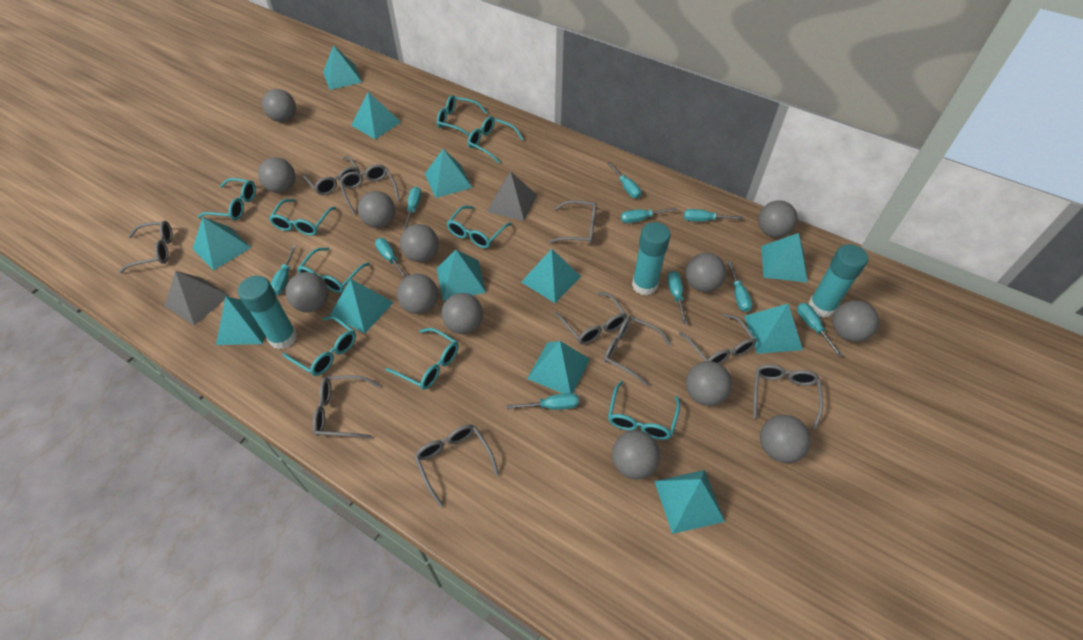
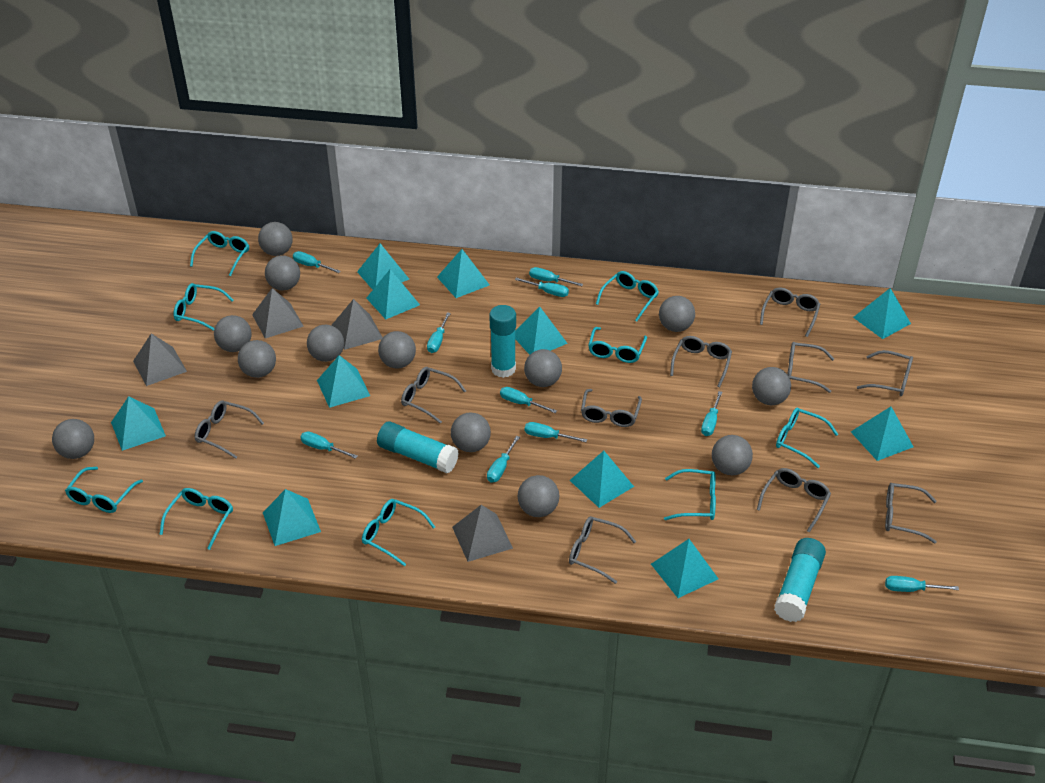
grey pyramid: 2 -> 4
turquoise pyramid: 12 -> 11

